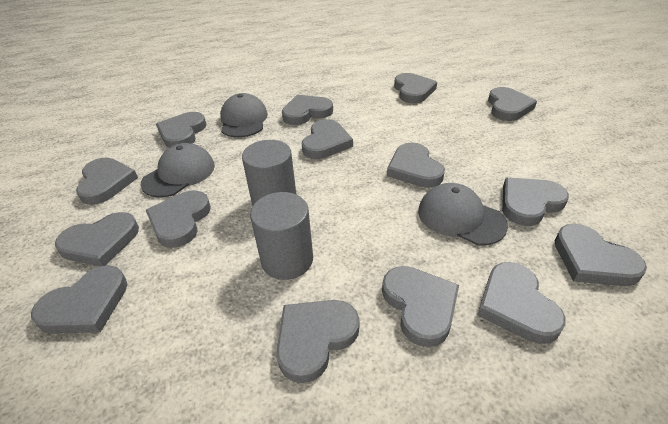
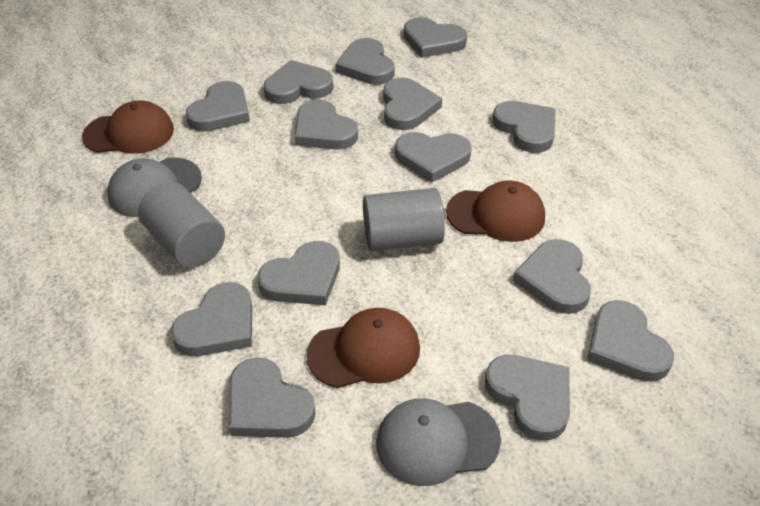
brown cap: 0 -> 3
grey cap: 3 -> 2
grey heart: 15 -> 14

